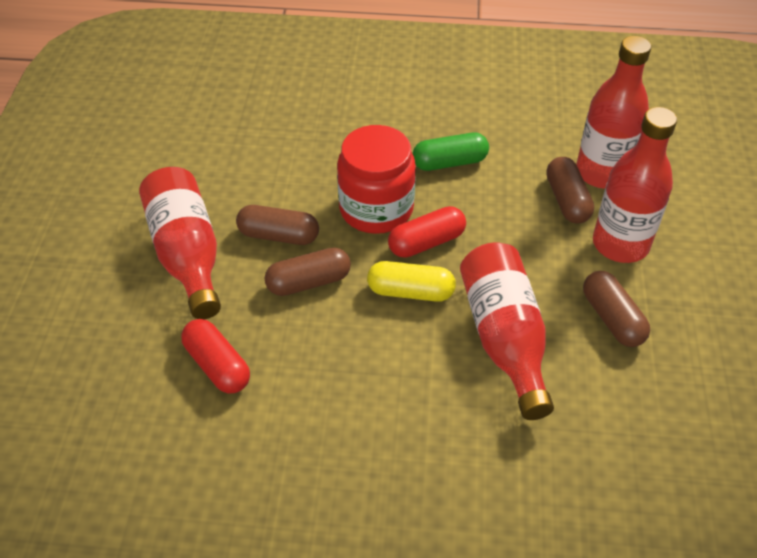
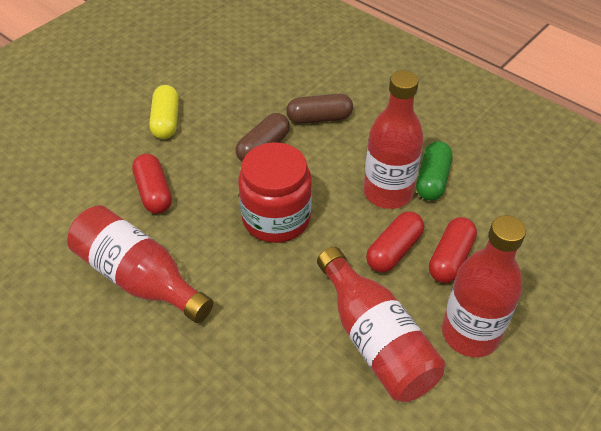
brown capsule: 4 -> 2
red capsule: 2 -> 3

